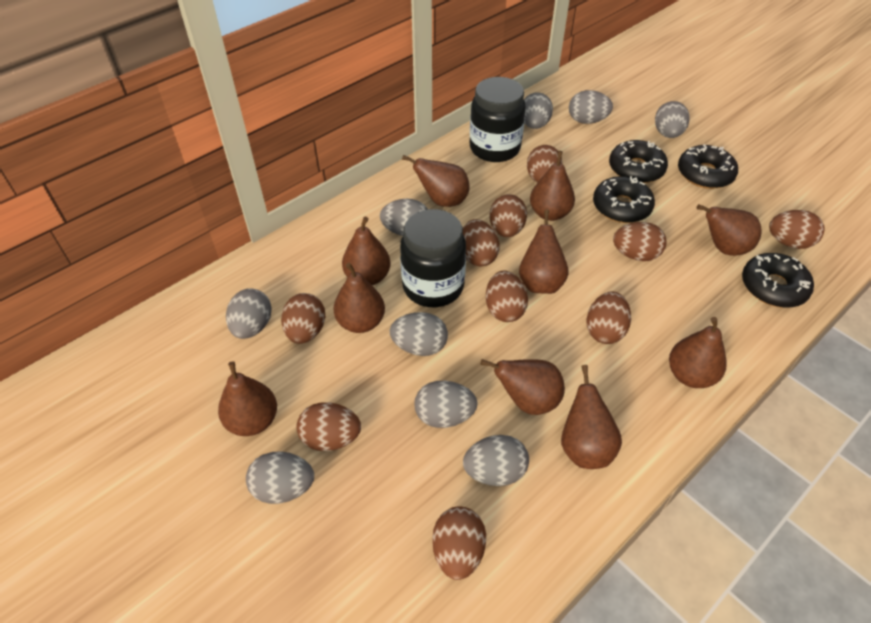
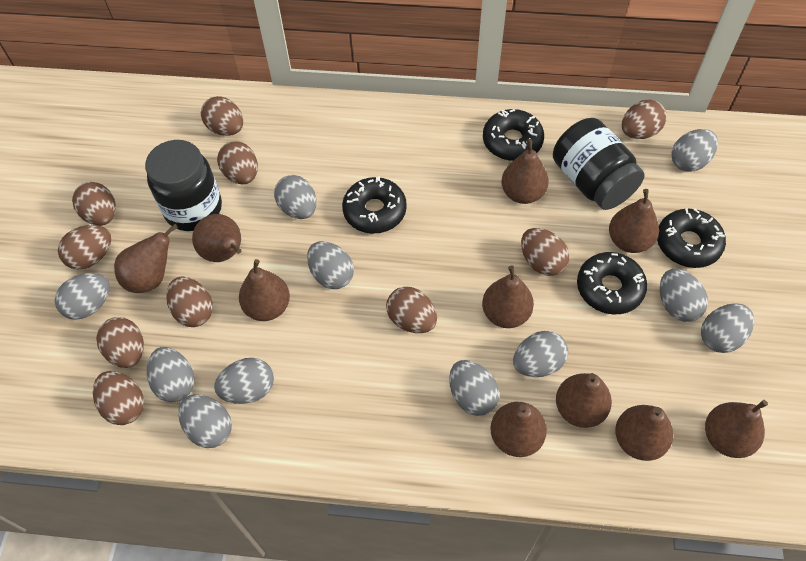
grey egg: 9 -> 11

